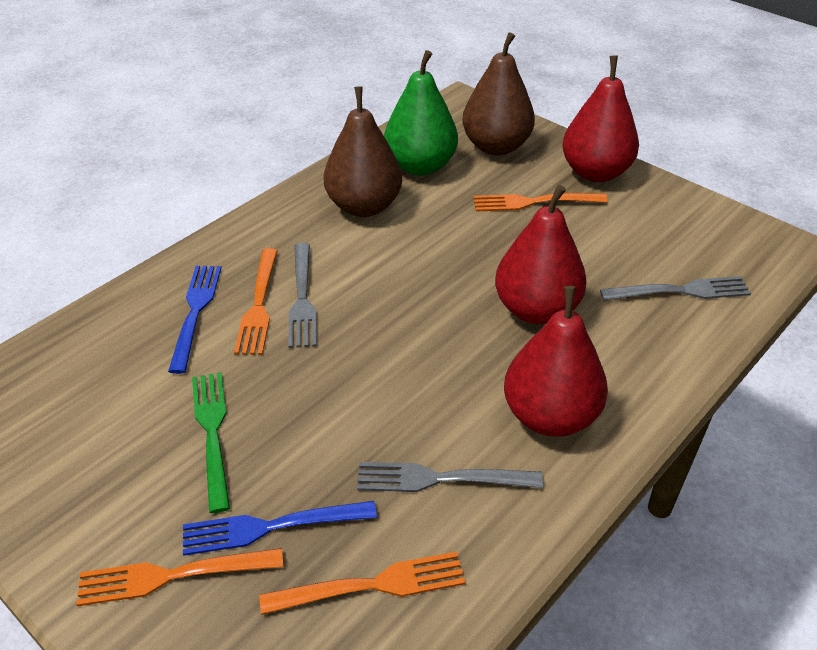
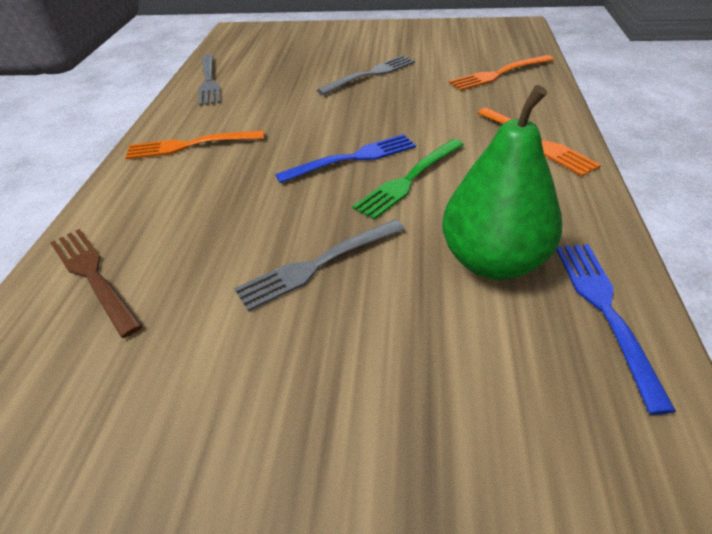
brown fork: 0 -> 1
brown pear: 2 -> 0
orange fork: 4 -> 3
red pear: 3 -> 0

